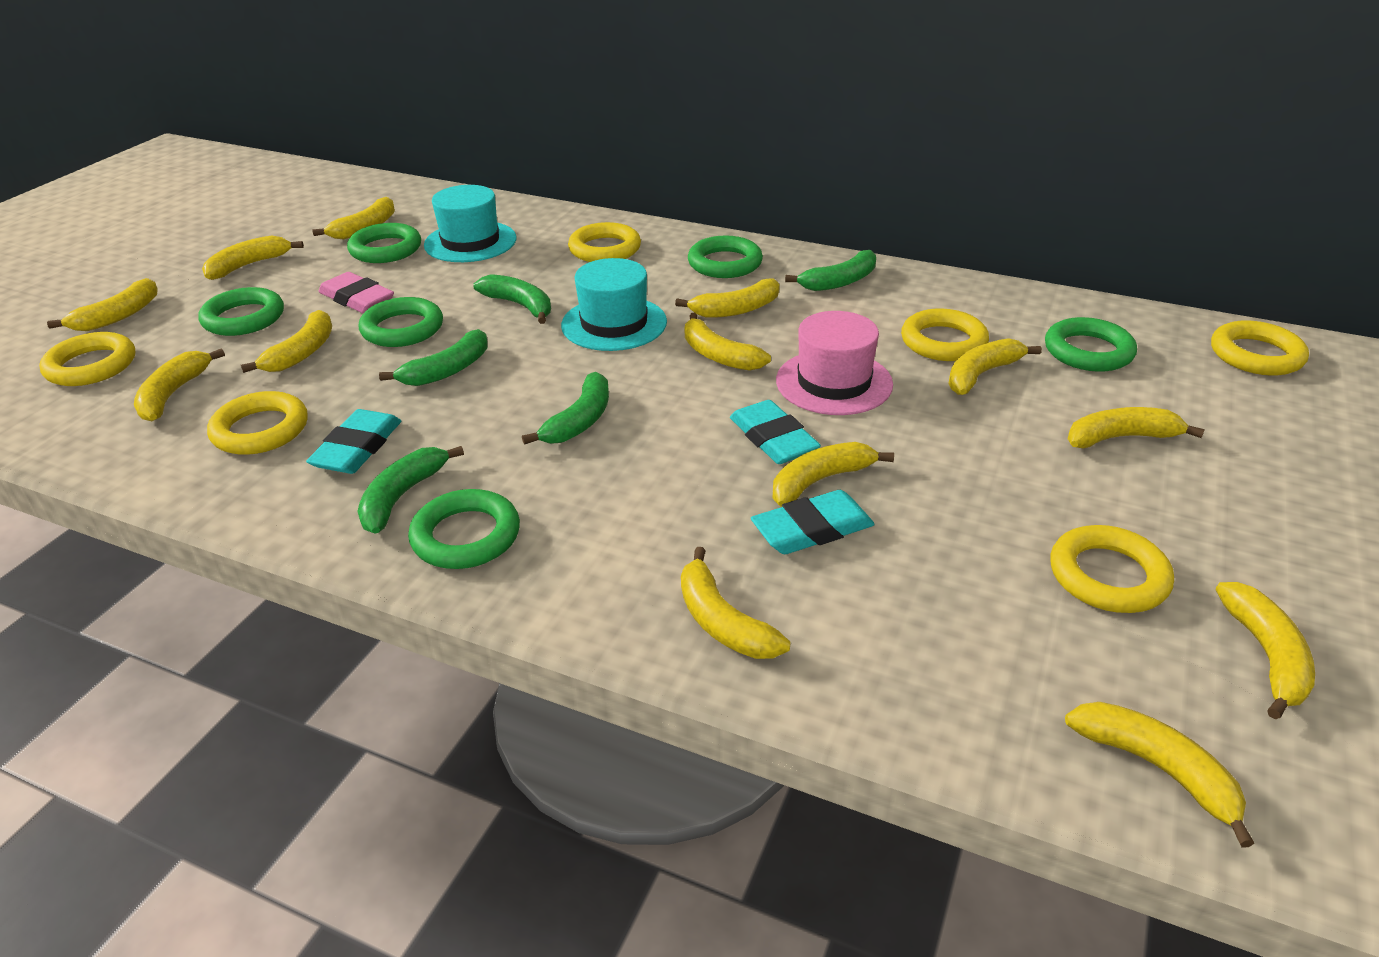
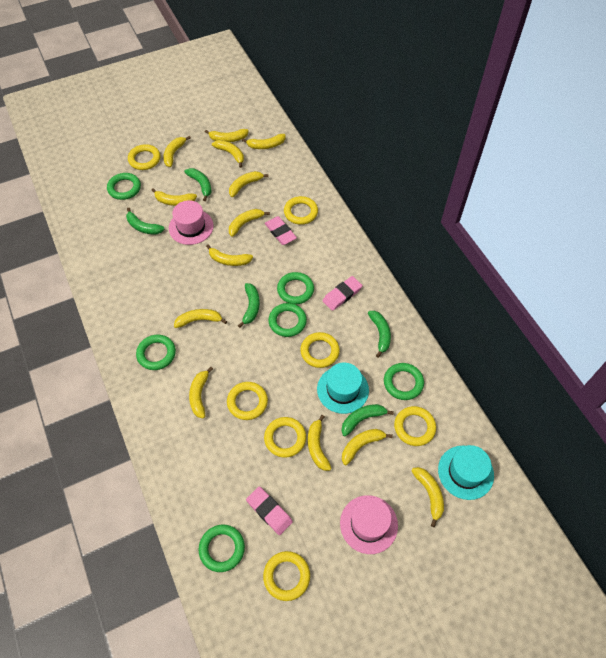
pink eraser: 1 -> 3
pink hat: 1 -> 2
turquoise eraser: 3 -> 0
yellow ring: 6 -> 7

